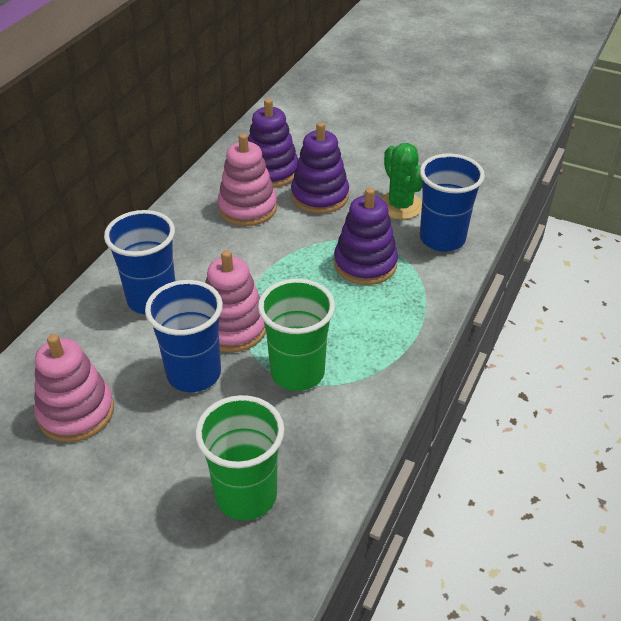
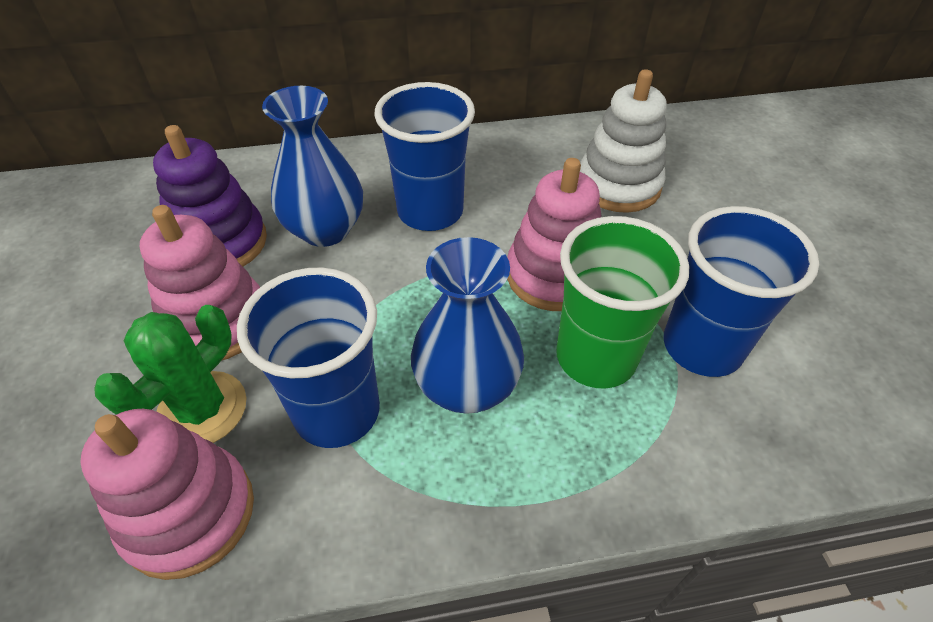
blue vase: 0 -> 2
green cup: 2 -> 1
purple stacking toy: 3 -> 1
white stacking toy: 0 -> 1

